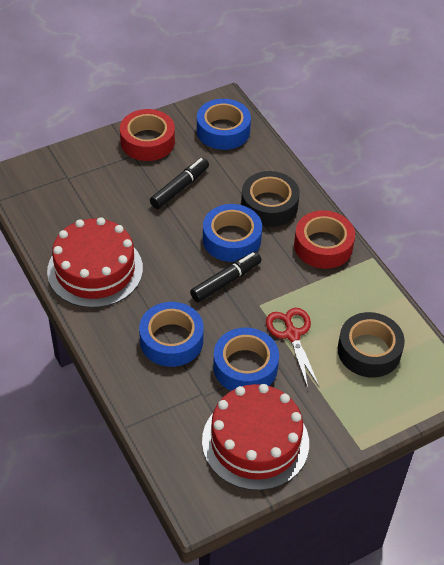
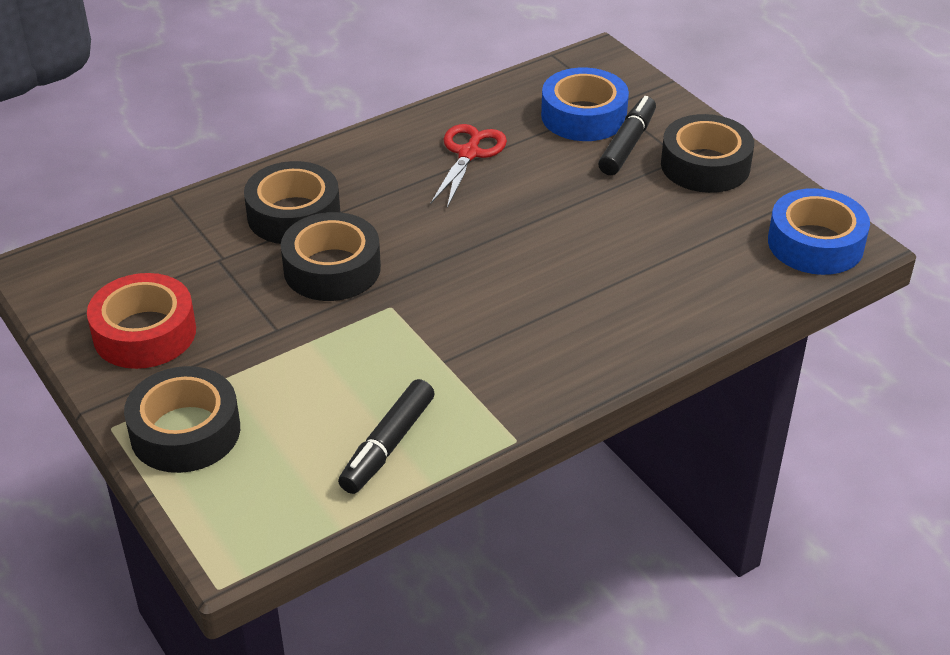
black tape: 2 -> 4
blue tape: 4 -> 2
red cake: 2 -> 0
red tape: 2 -> 1

